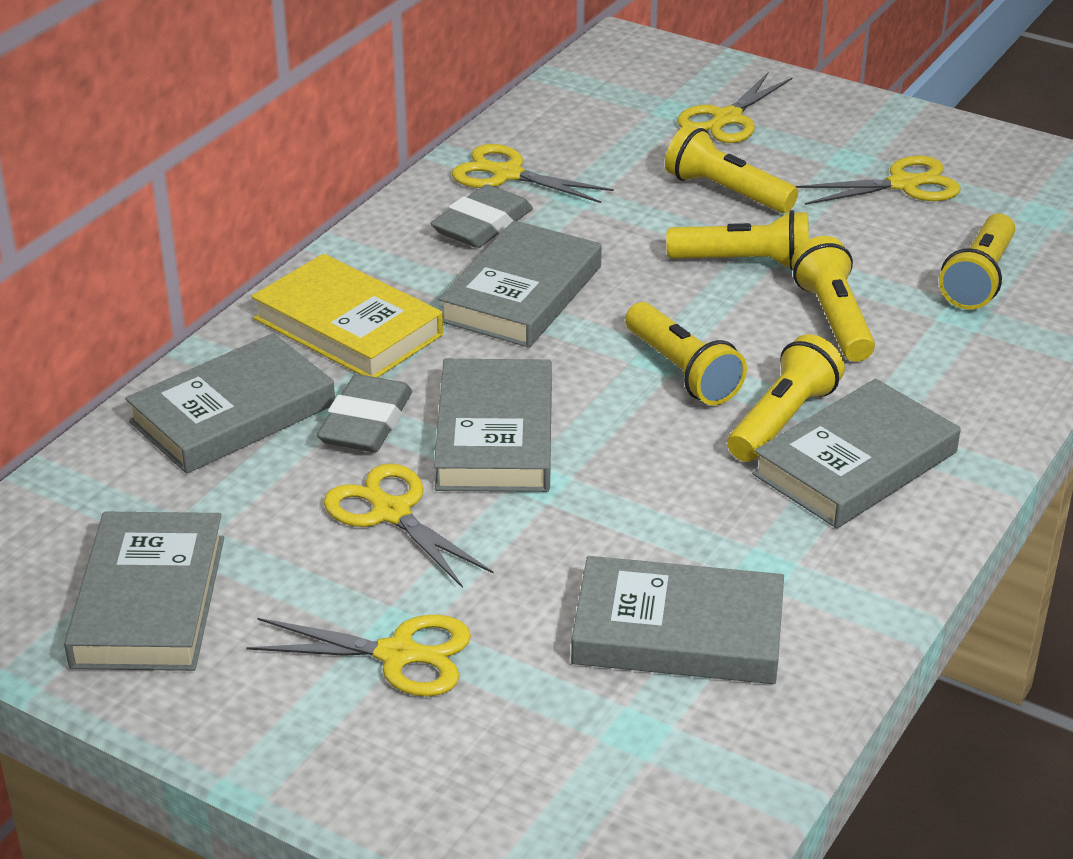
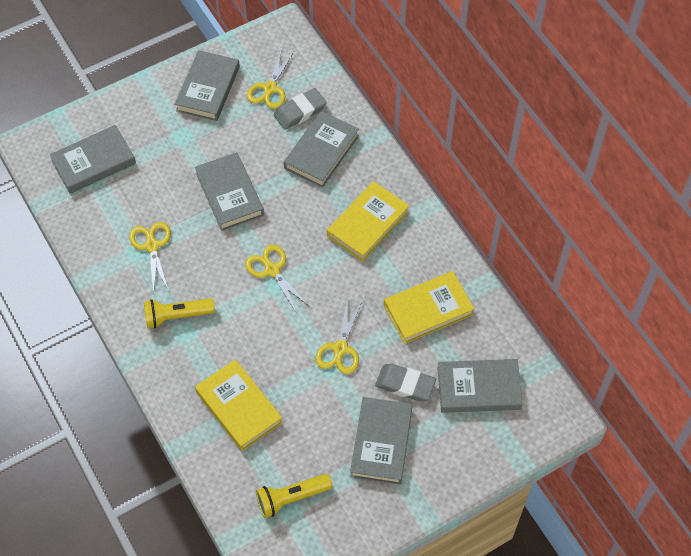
yellow book: 1 -> 3
yellow flashlight: 6 -> 2
yellow scissors: 5 -> 4

